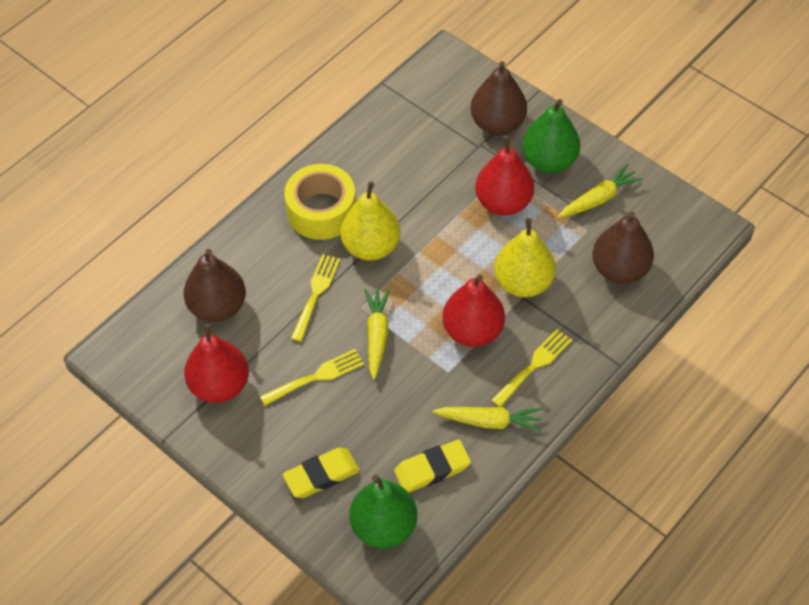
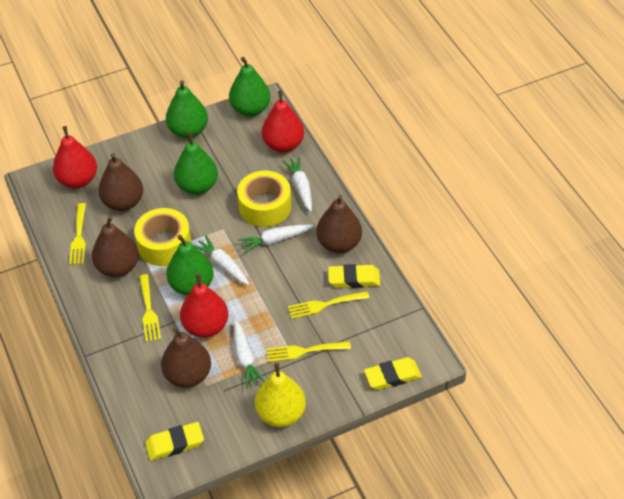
brown pear: 3 -> 4
green pear: 2 -> 4
white carrot: 0 -> 4
yellow carrot: 3 -> 0
yellow eraser: 2 -> 3
yellow fork: 3 -> 4
yellow pear: 2 -> 1
yellow tape: 1 -> 2

